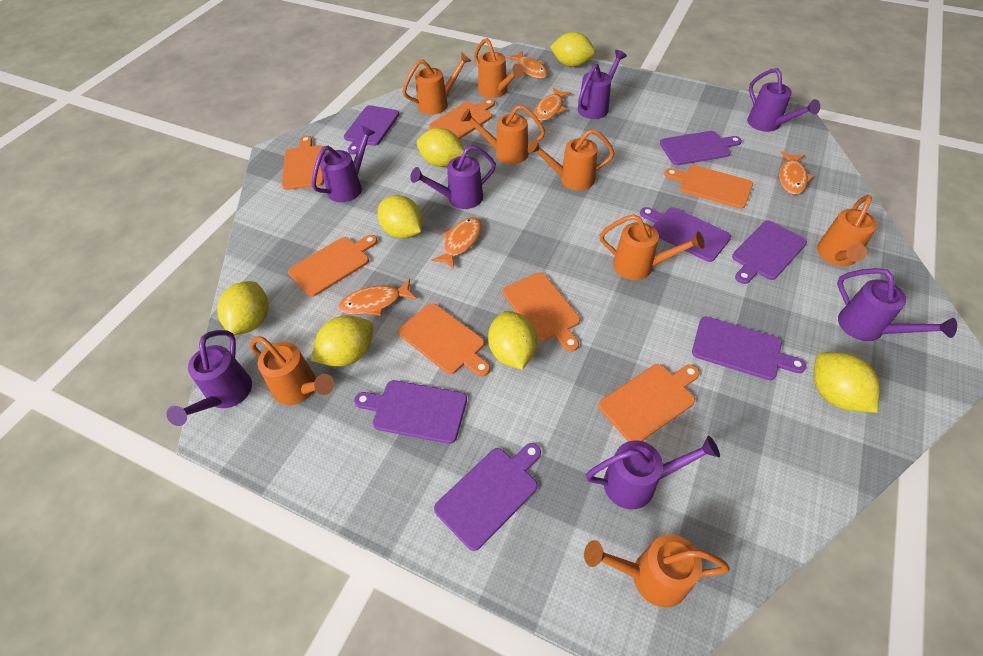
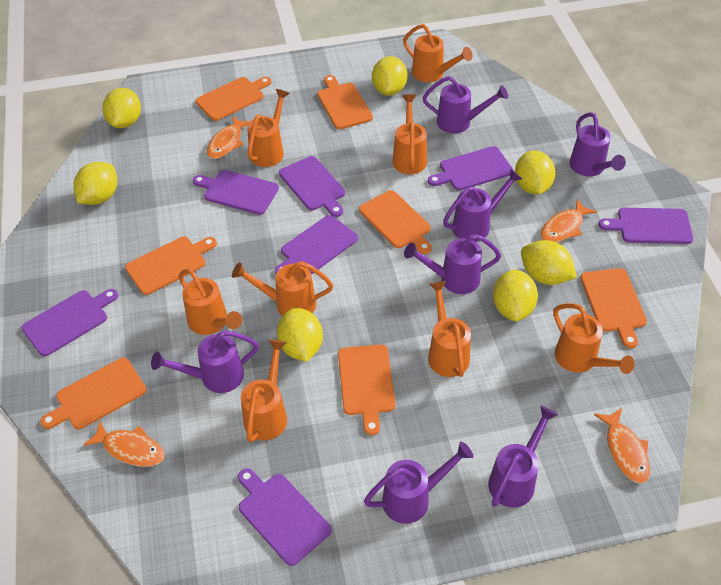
orange fish: 5 -> 4

